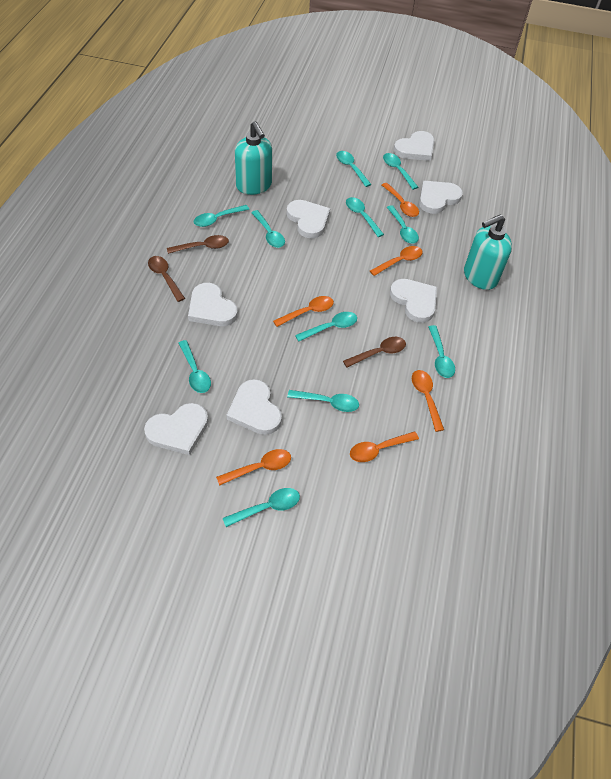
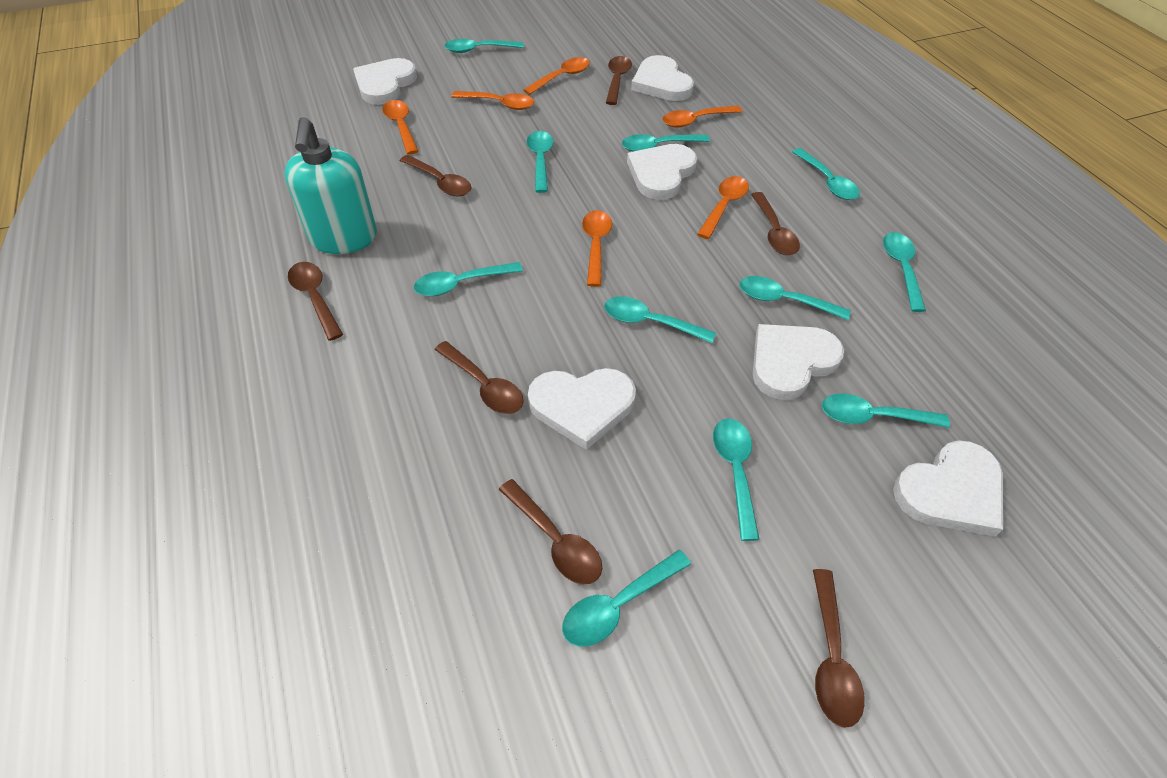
brown spoon: 3 -> 7
turquoise soap dispenser: 2 -> 1
white heart: 7 -> 6

